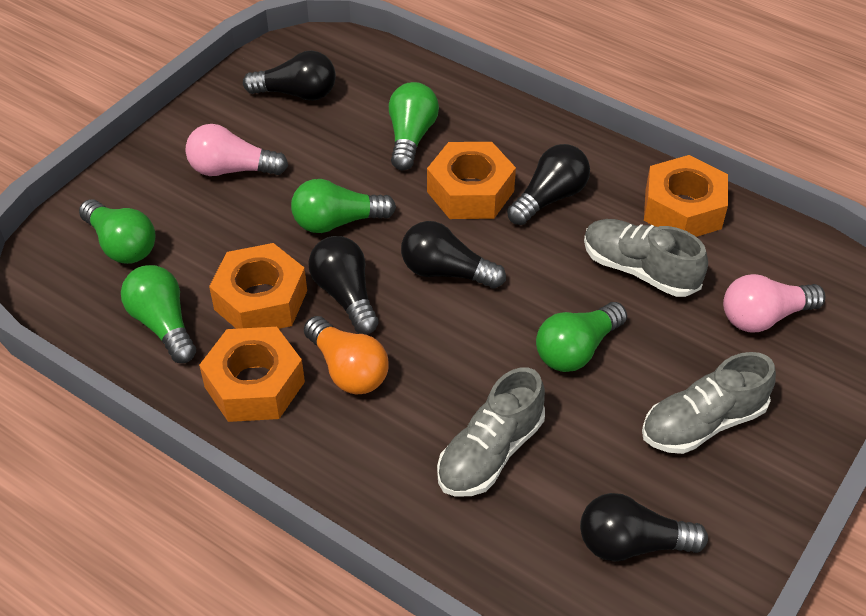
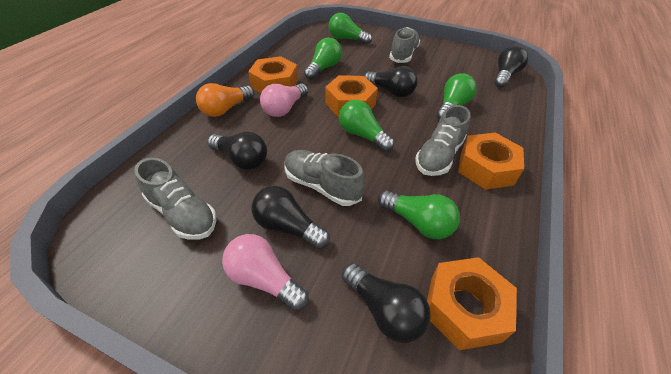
grey shoe: 3 -> 4

